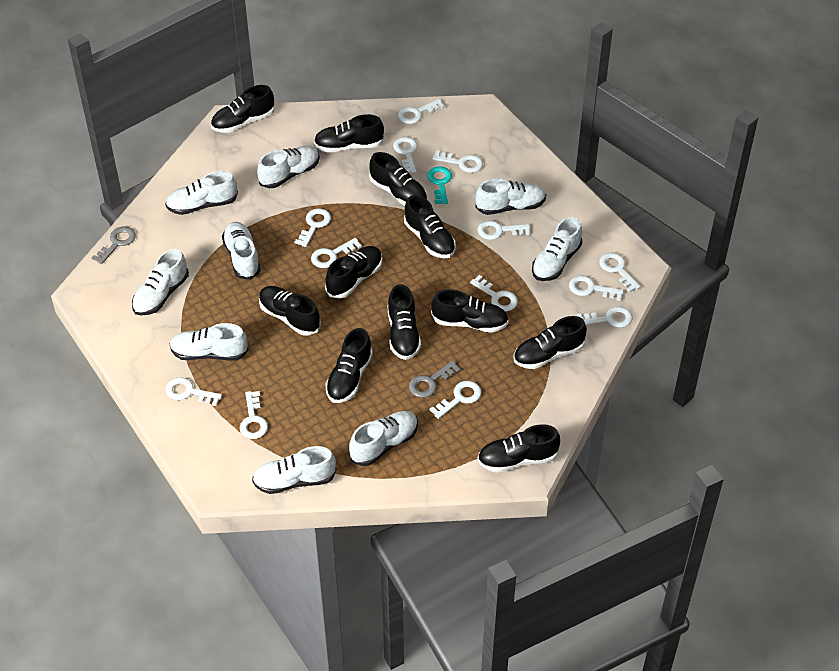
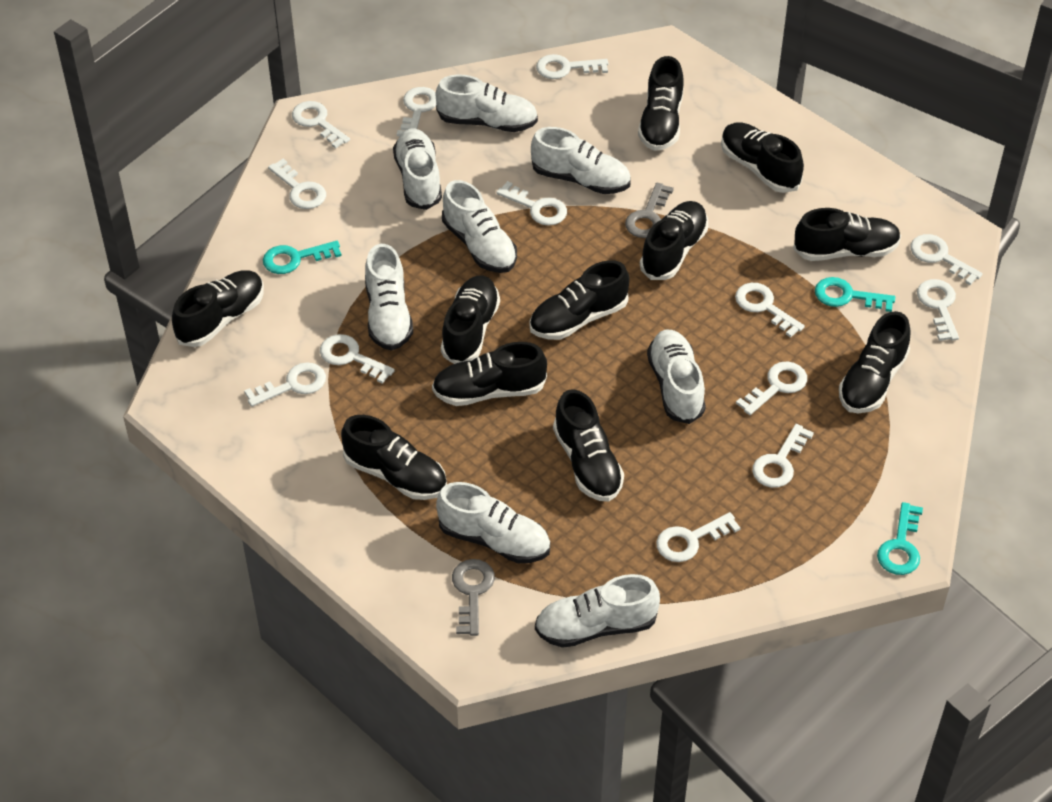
turquoise key: 1 -> 3
white shoe: 9 -> 8

